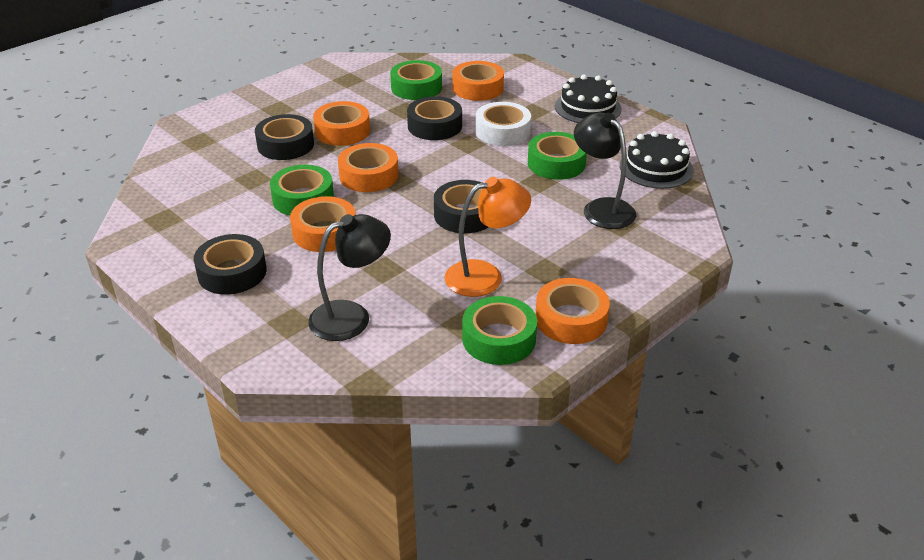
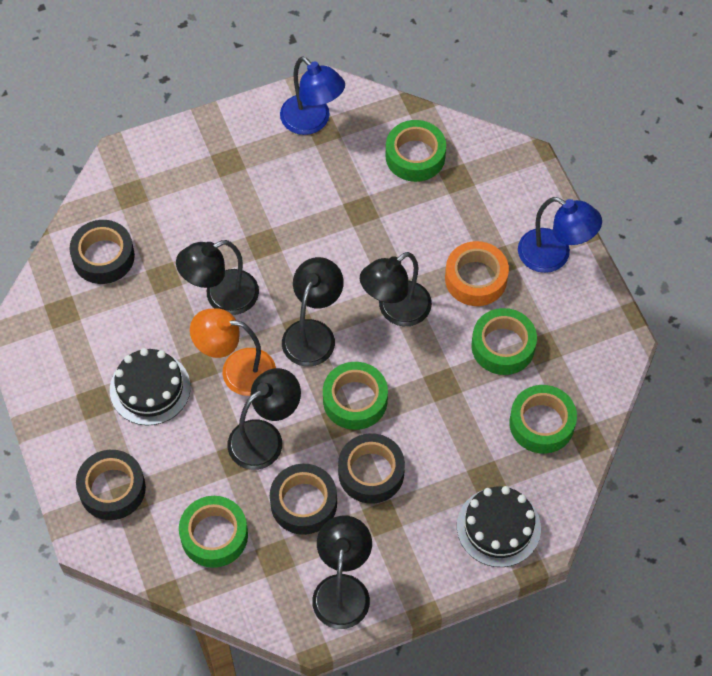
black lamp: 2 -> 5
blue lamp: 0 -> 2
green tape: 4 -> 5
orange tape: 5 -> 1
white tape: 1 -> 0

